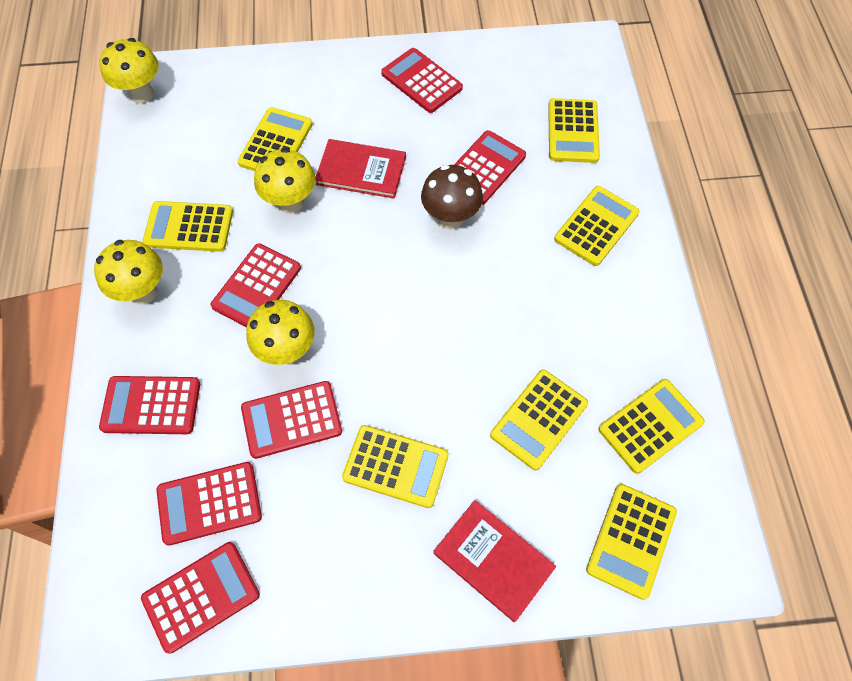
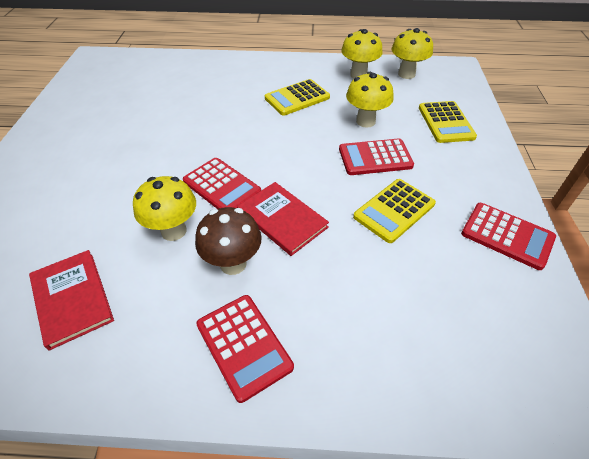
red calculator: 7 -> 4
yellow calculator: 8 -> 3

